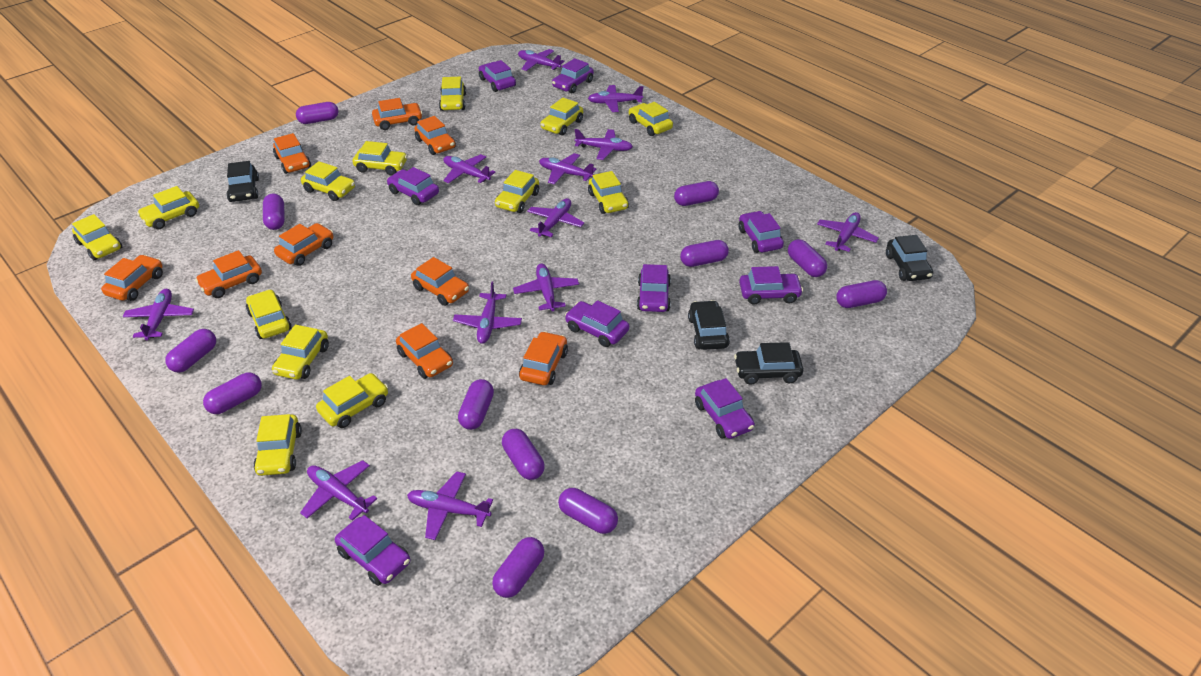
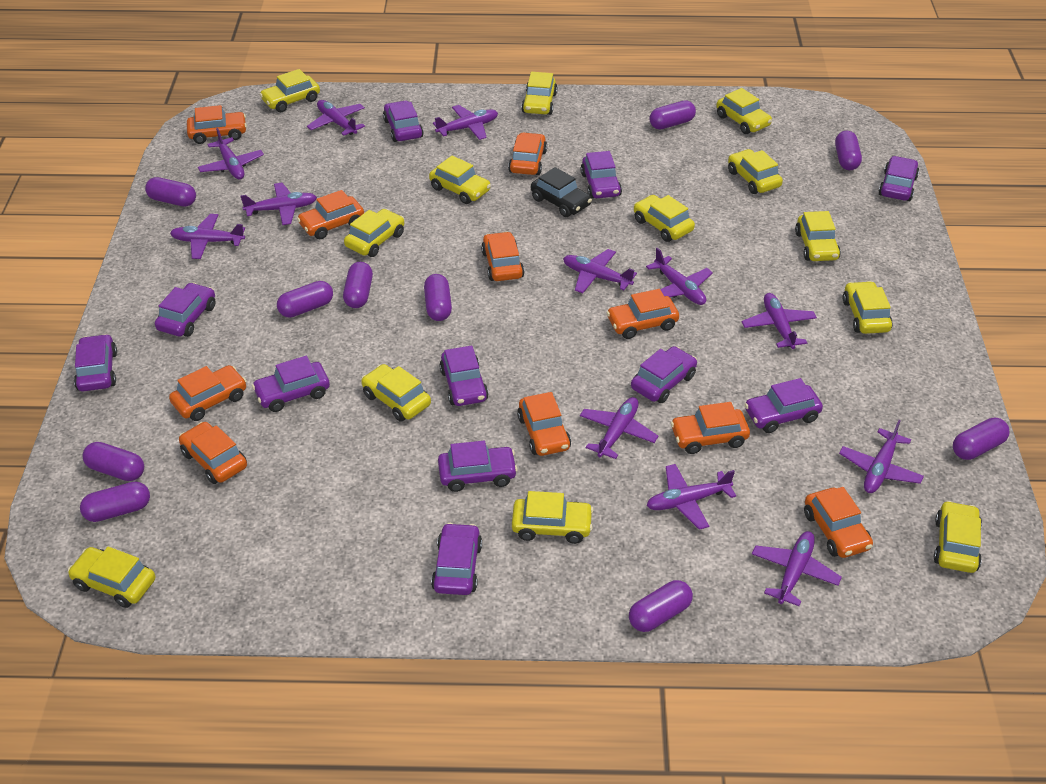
black car: 4 -> 1
orange car: 9 -> 10
purple capsule: 12 -> 10
purple car: 9 -> 11

